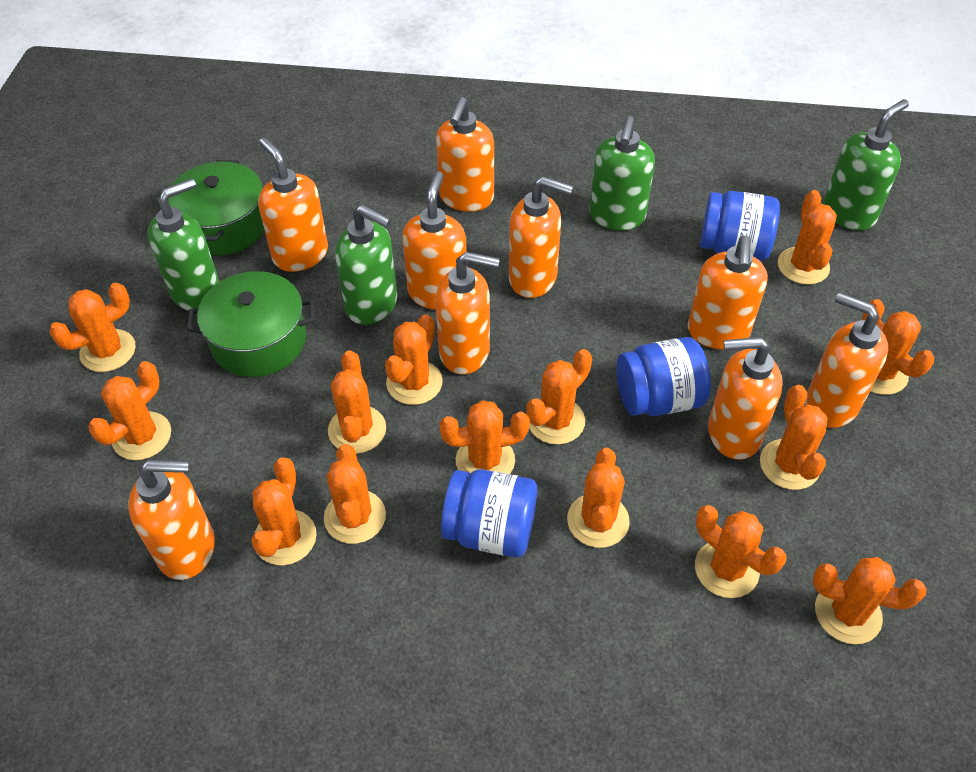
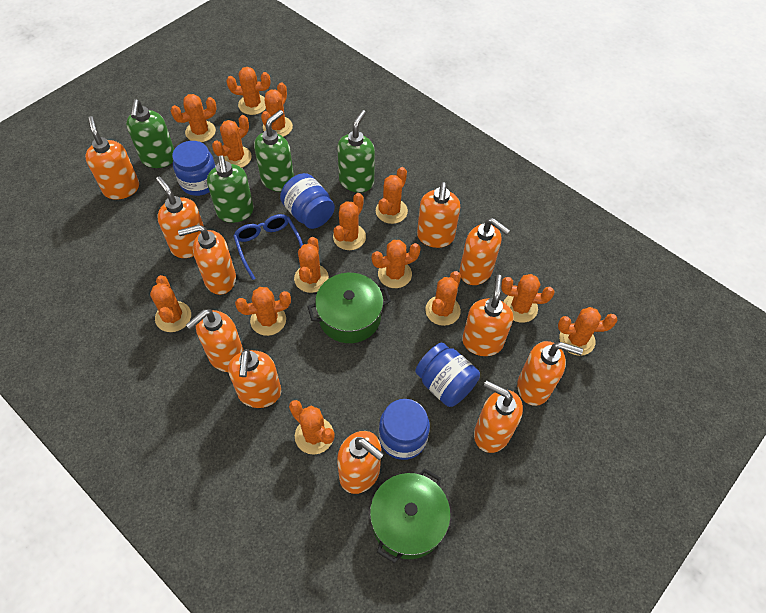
blue glasses: 0 -> 1
blue jar: 3 -> 4
orange soap dispenser: 9 -> 11

